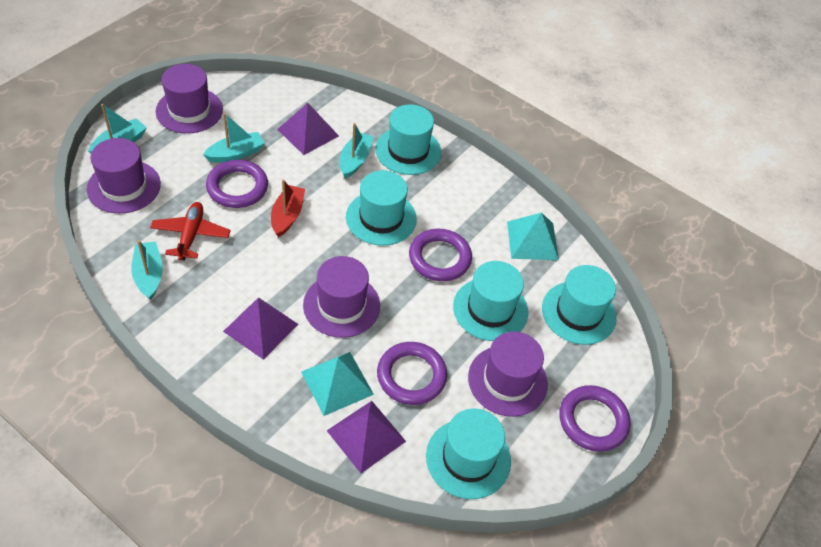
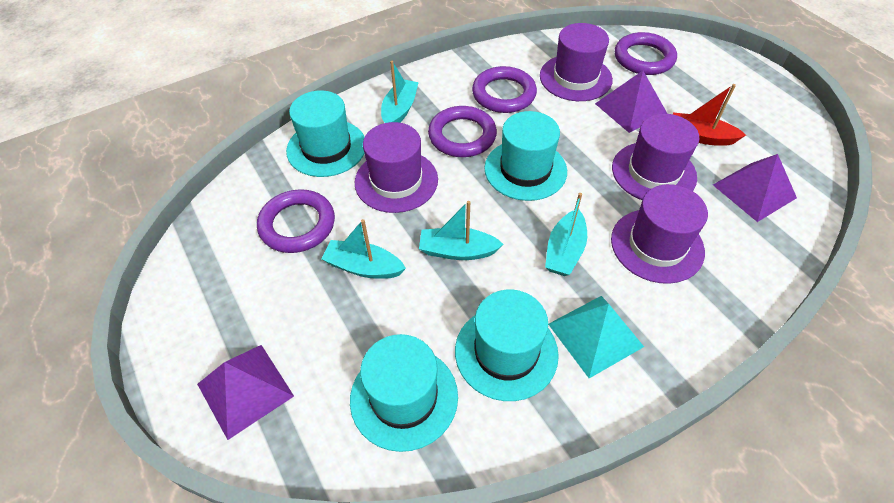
red plane: 1 -> 0
turquoise hat: 5 -> 4
turquoise pyramid: 2 -> 1

